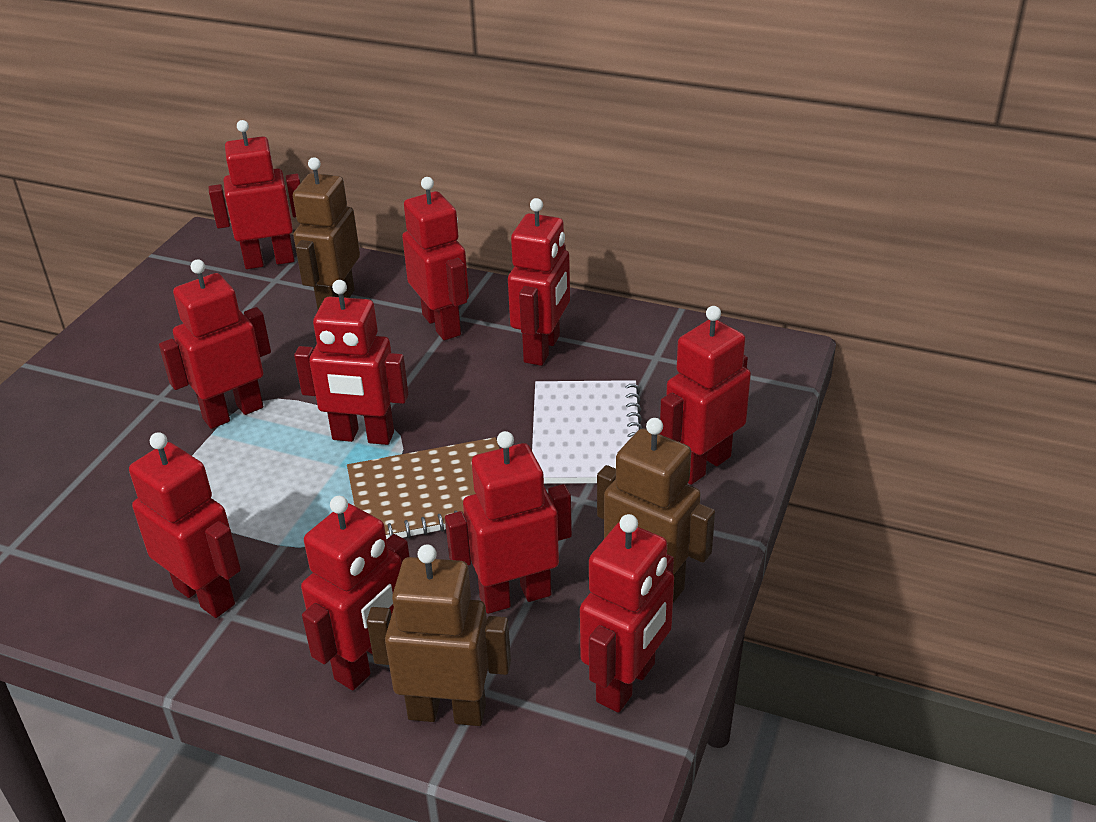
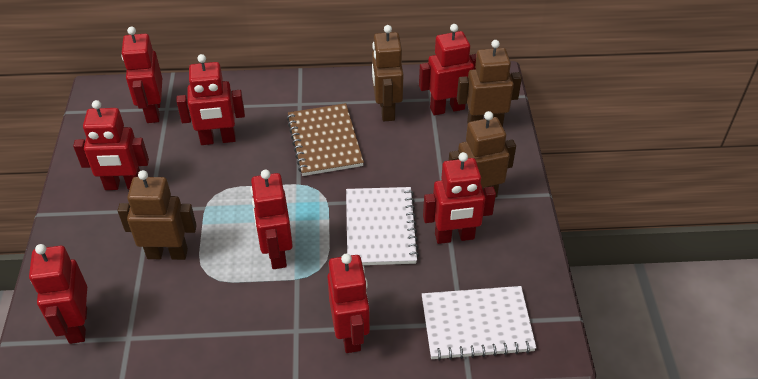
brown robot: 3 -> 4
red robot: 10 -> 8
white notebook: 1 -> 2

